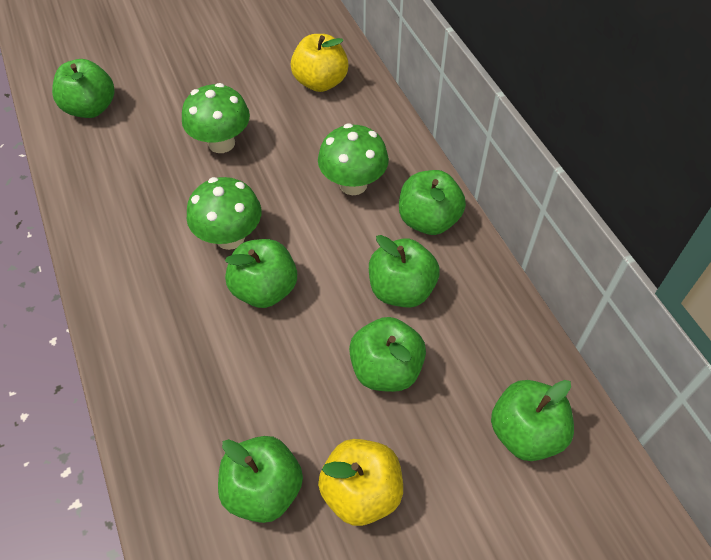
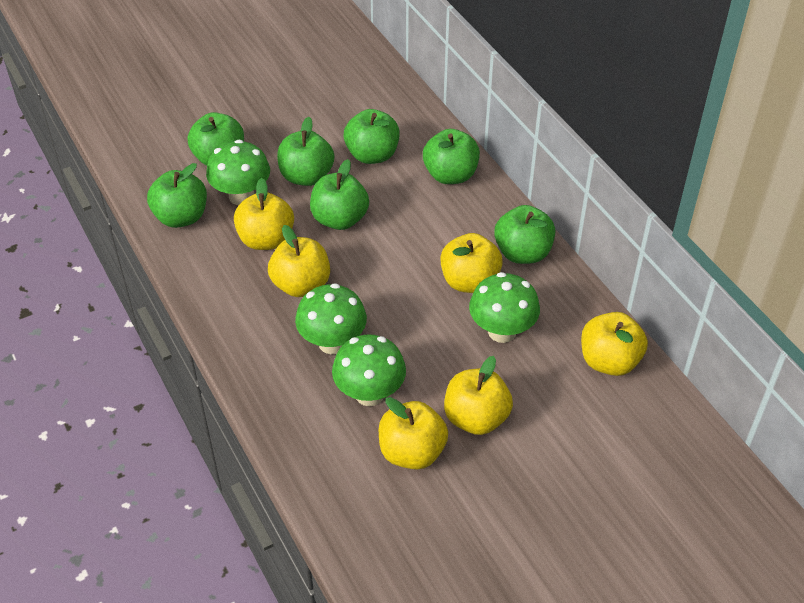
green mushroom: 3 -> 4
yellow apple: 2 -> 6

